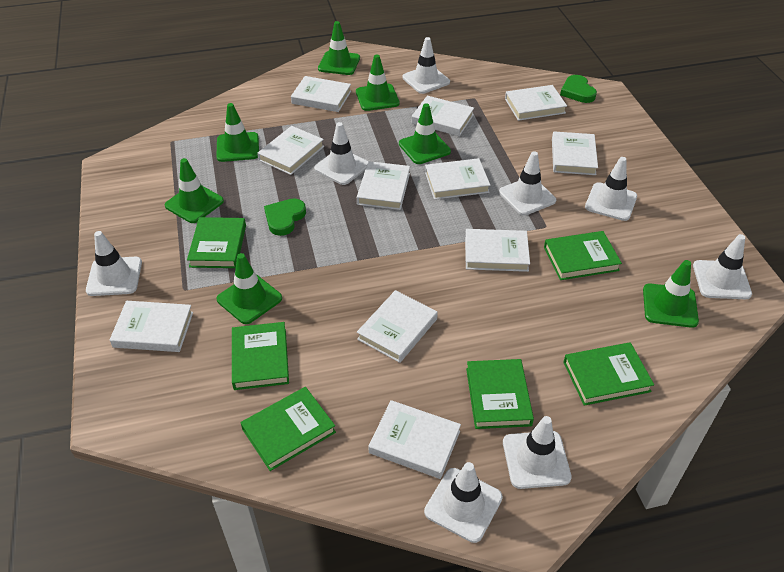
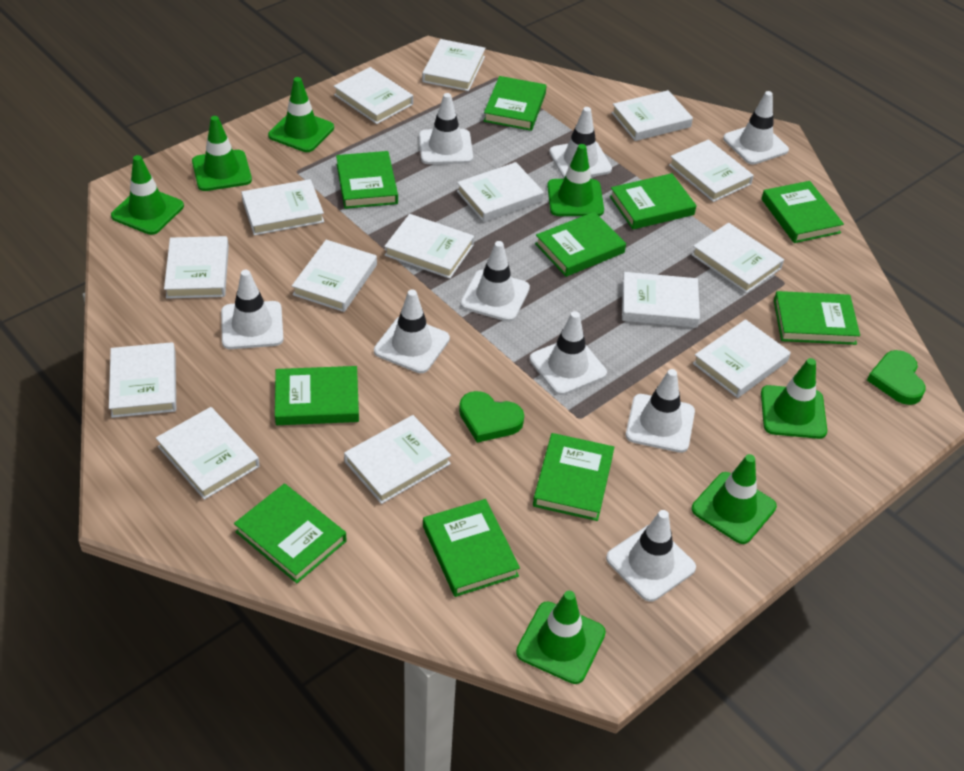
green book: 6 -> 10
white book: 11 -> 15
white traffic cone: 8 -> 9

